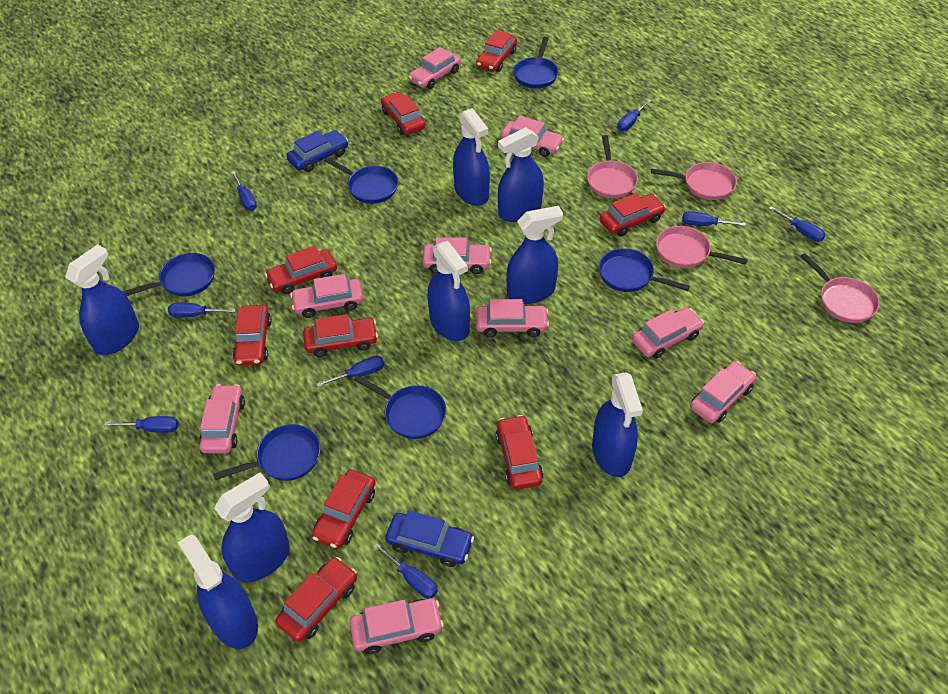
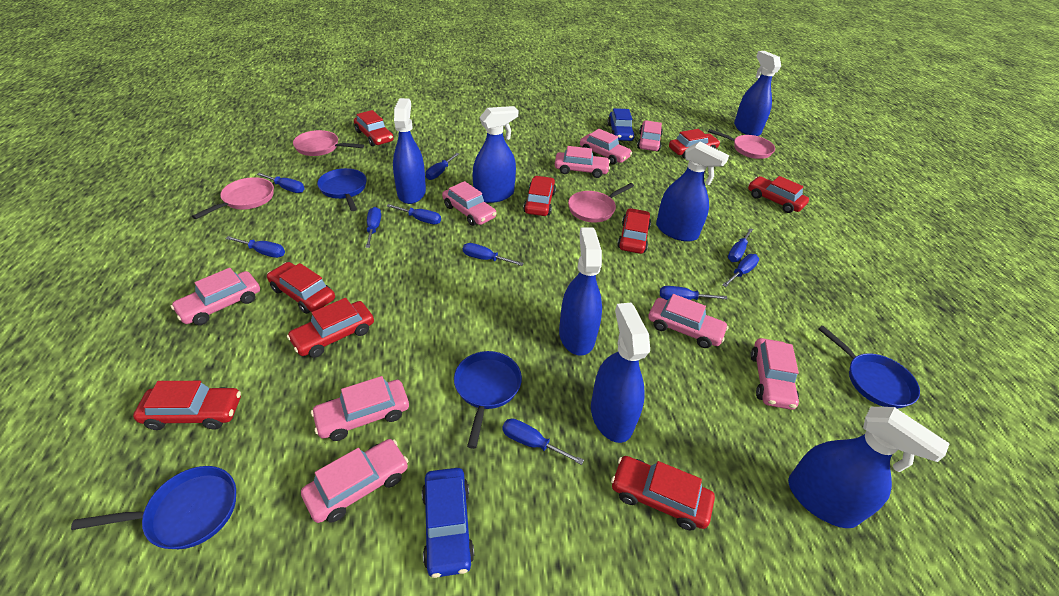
blue pan: 6 -> 4
blue screwdriver: 8 -> 10
blue spray bottle: 8 -> 7

